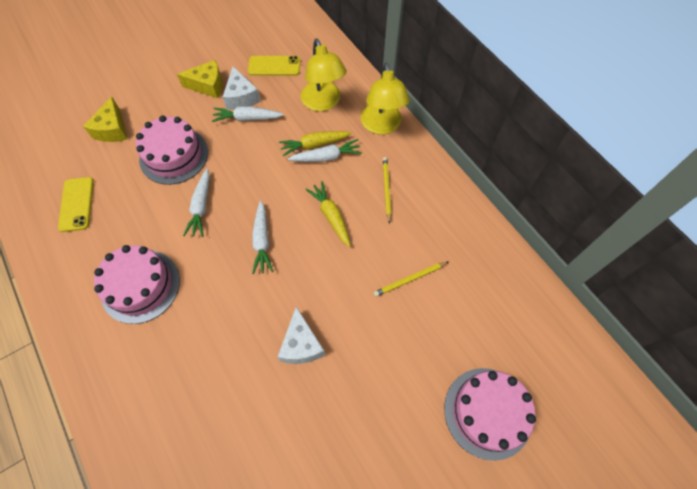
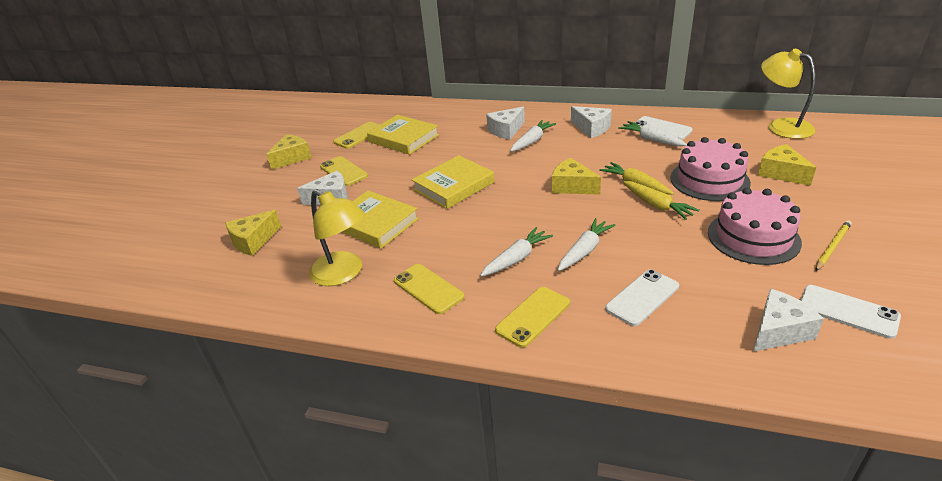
pink cake: 3 -> 2
white cheese: 2 -> 4
white phone: 0 -> 3
yellow book: 0 -> 3
yellow cheese: 2 -> 4
yellow pencil: 2 -> 1
yellow phone: 2 -> 4

